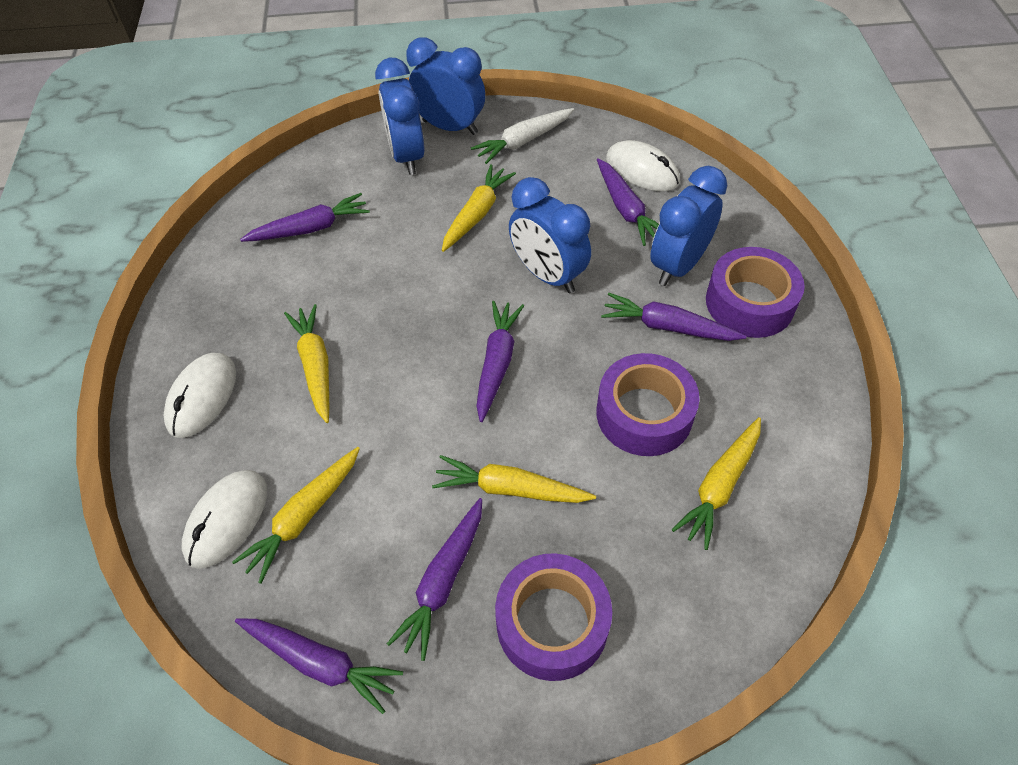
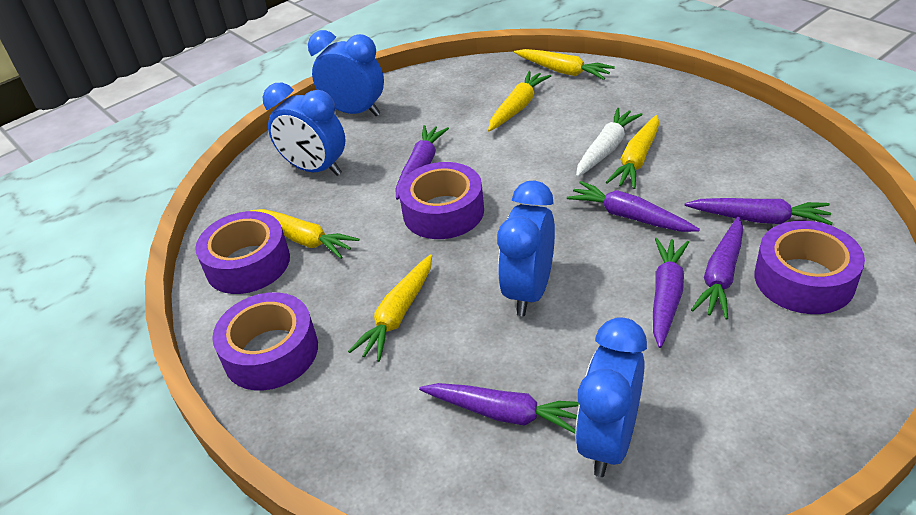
purple tape: 3 -> 4
white mouse: 3 -> 0

